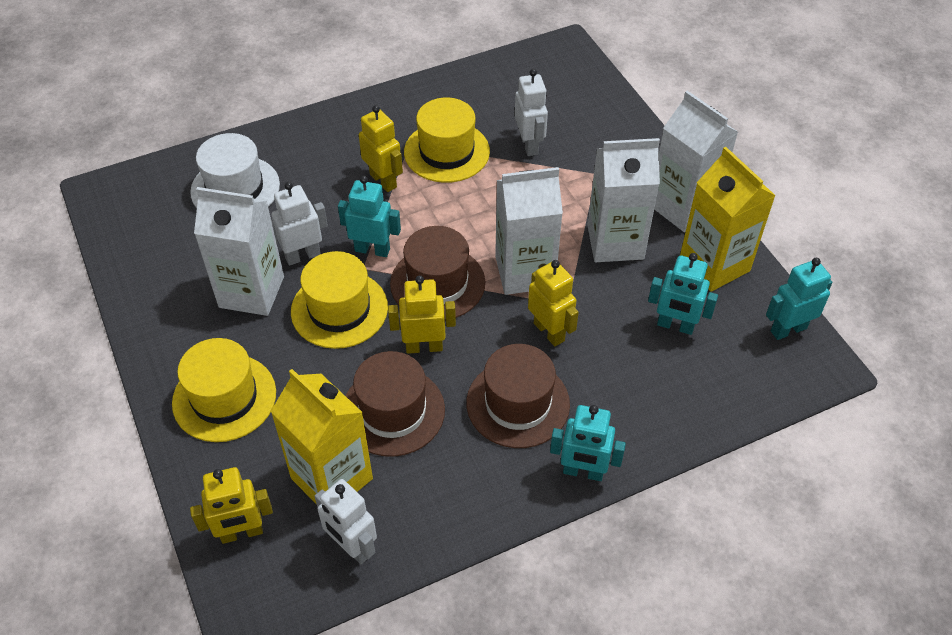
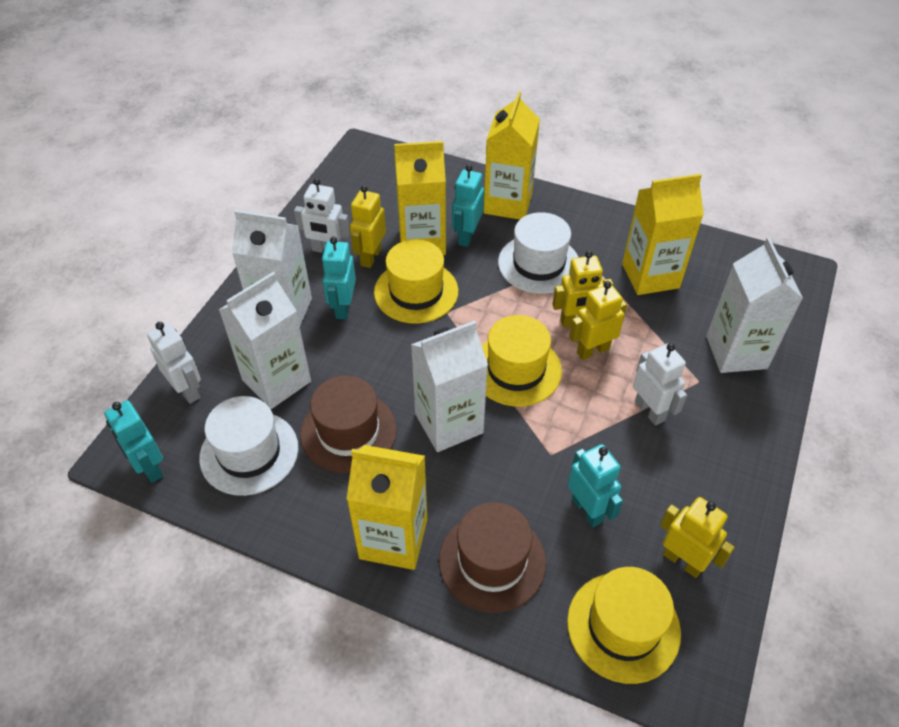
brown hat: 3 -> 2
white hat: 1 -> 2
yellow carton: 2 -> 4

